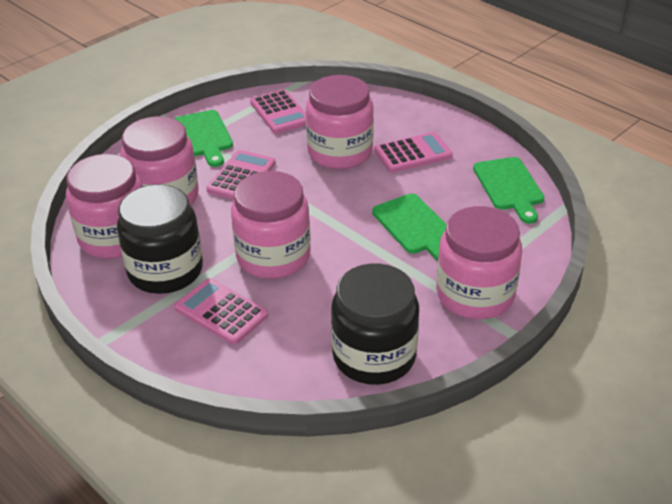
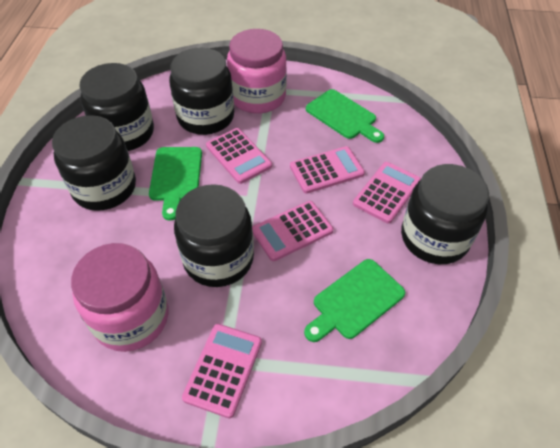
black jar: 2 -> 5
pink calculator: 4 -> 5
pink jar: 5 -> 2

